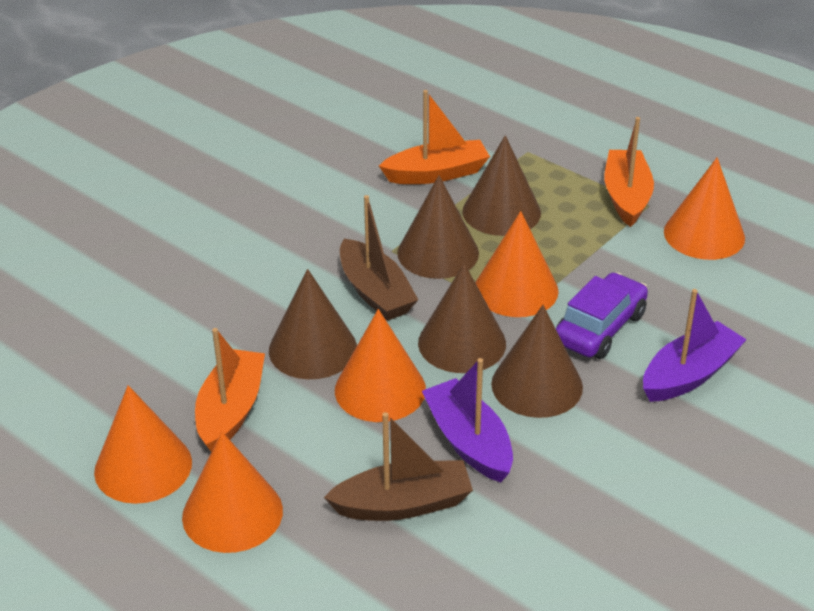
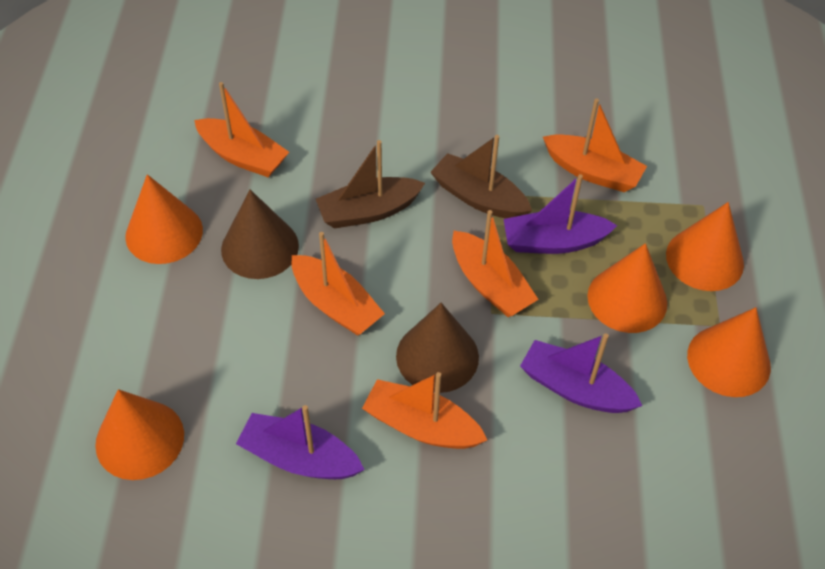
brown cone: 5 -> 2
orange boat: 3 -> 5
purple boat: 2 -> 3
purple car: 1 -> 0

